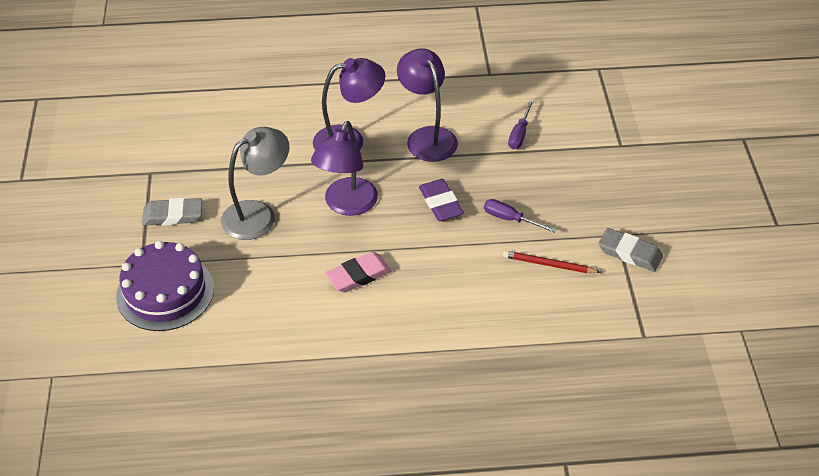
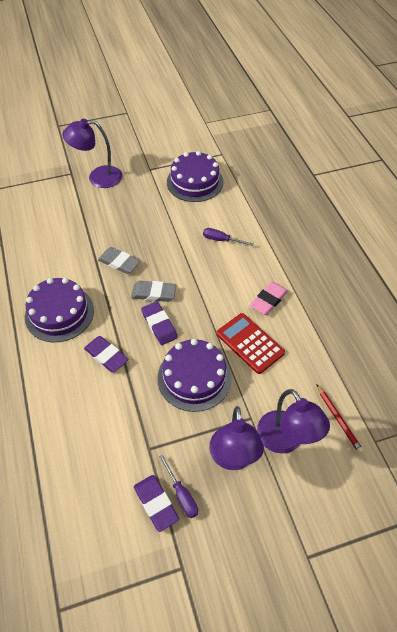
grey lamp: 1 -> 0
purple cake: 1 -> 3
purple eraser: 1 -> 3
red calculator: 0 -> 1

